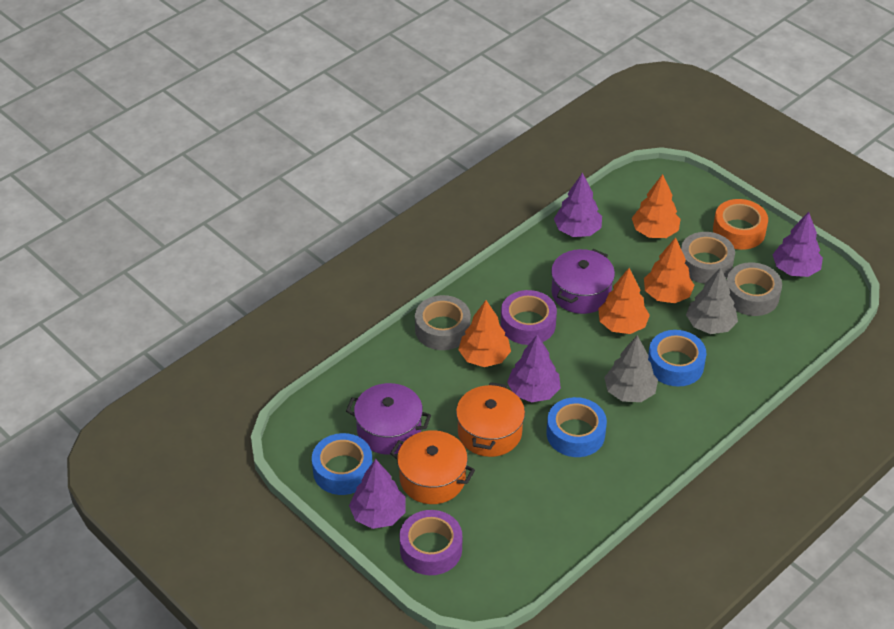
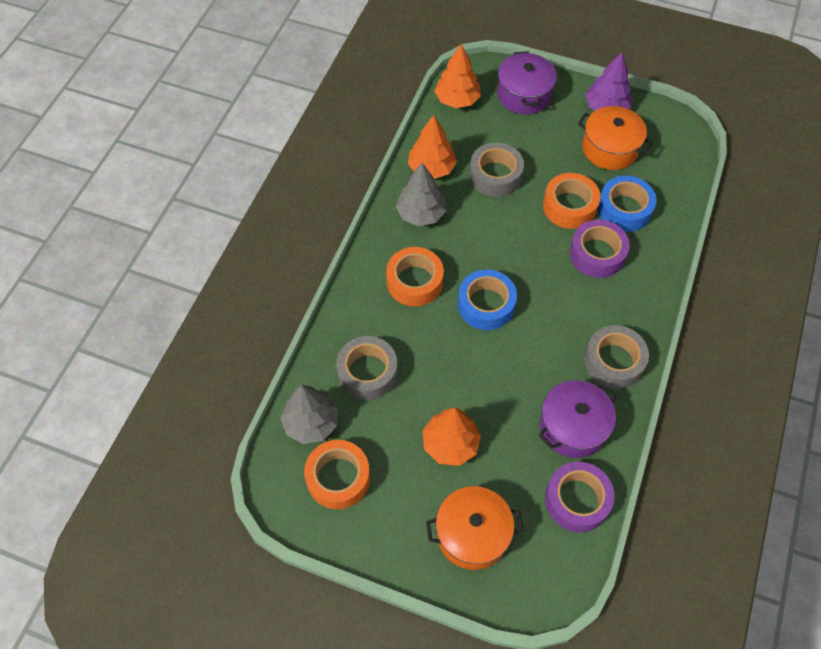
blue tape: 3 -> 2
orange tape: 1 -> 3
orange tree: 4 -> 3
purple tree: 4 -> 1

